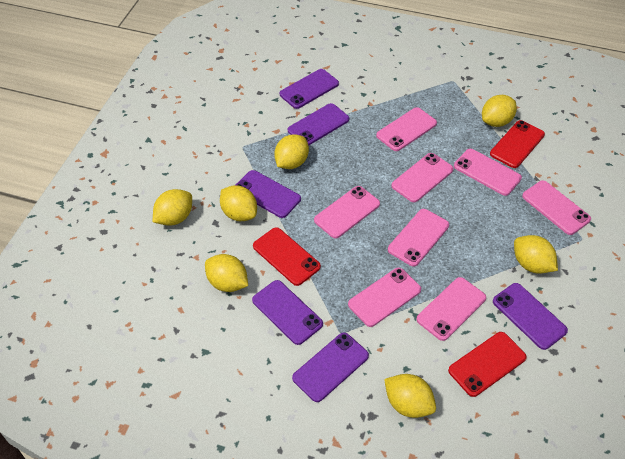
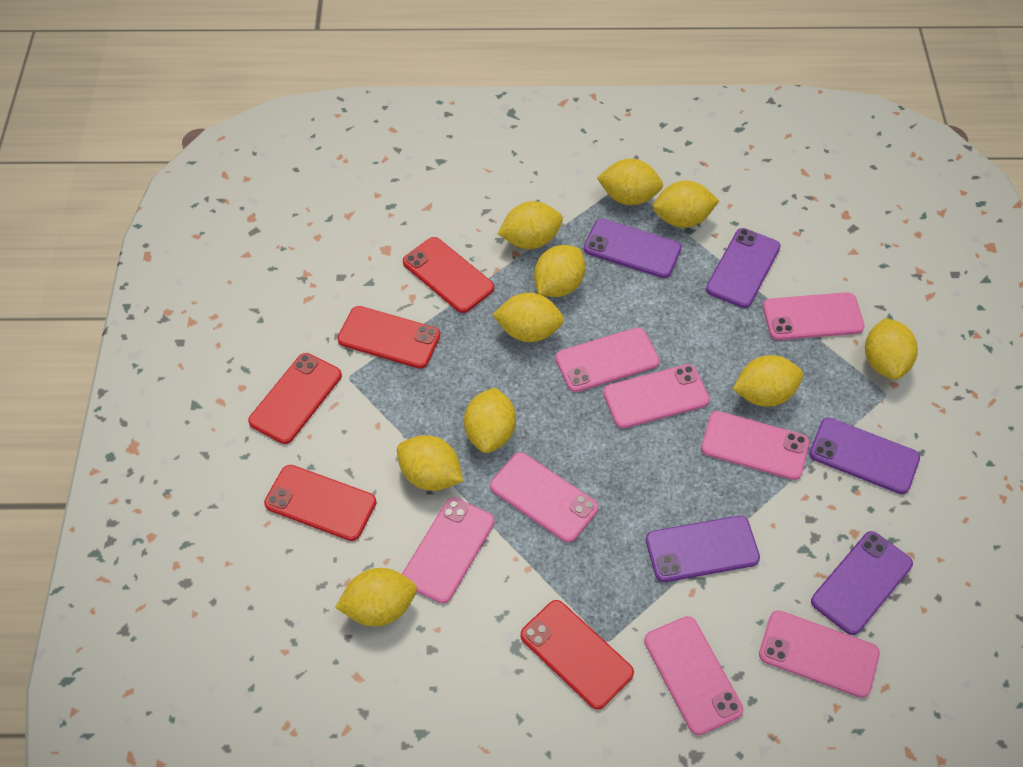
purple phone: 6 -> 5
red phone: 3 -> 5
yellow lemon: 7 -> 10

